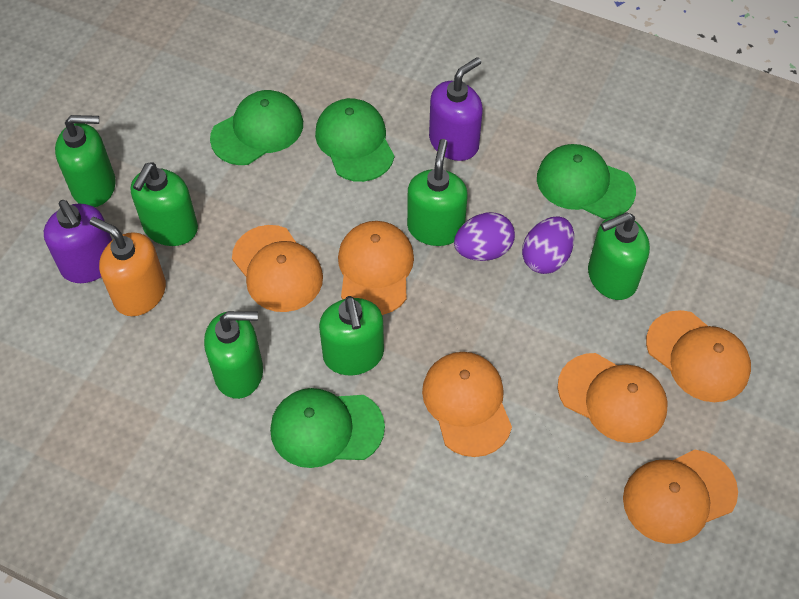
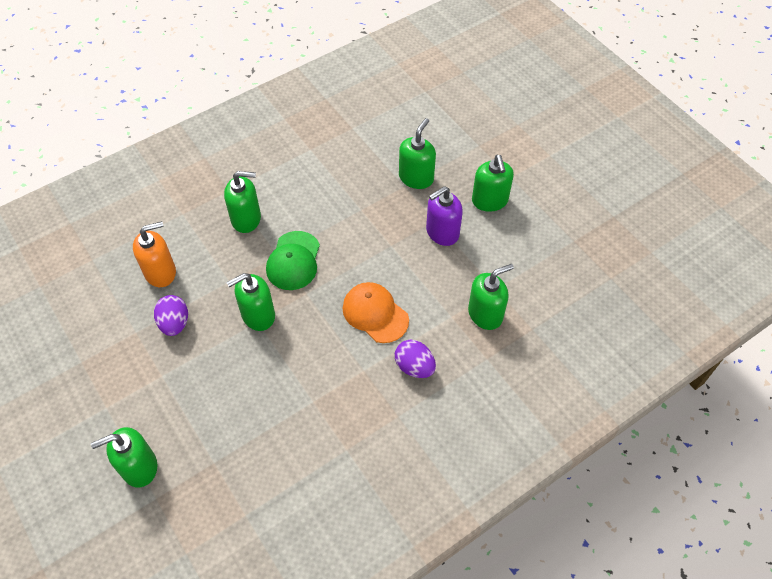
green cap: 4 -> 1
orange cap: 6 -> 1
purple soap dispenser: 2 -> 1

